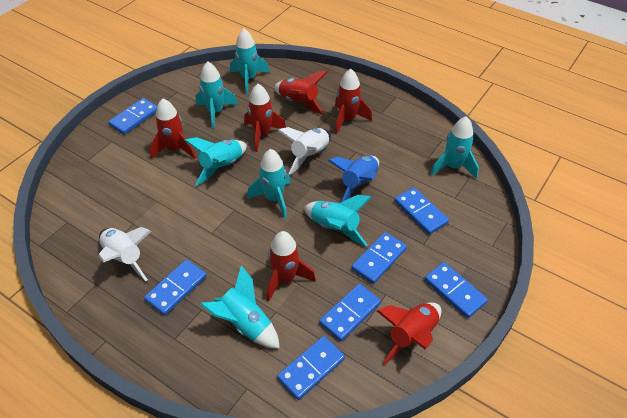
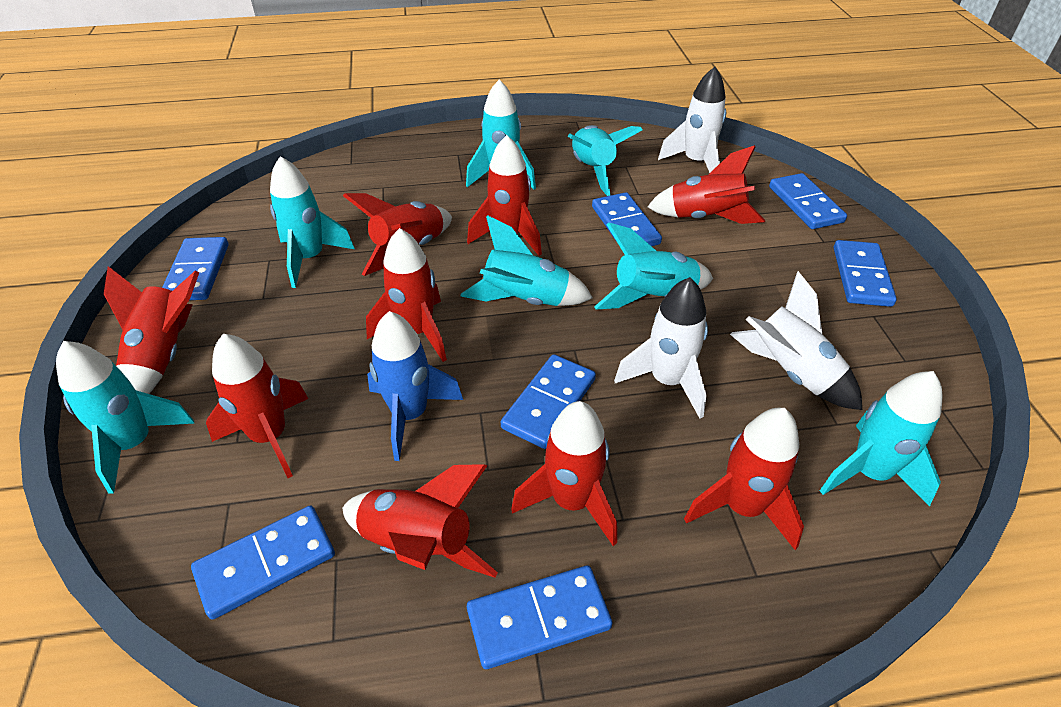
red rocket: 6 -> 9
white rocket: 2 -> 3

